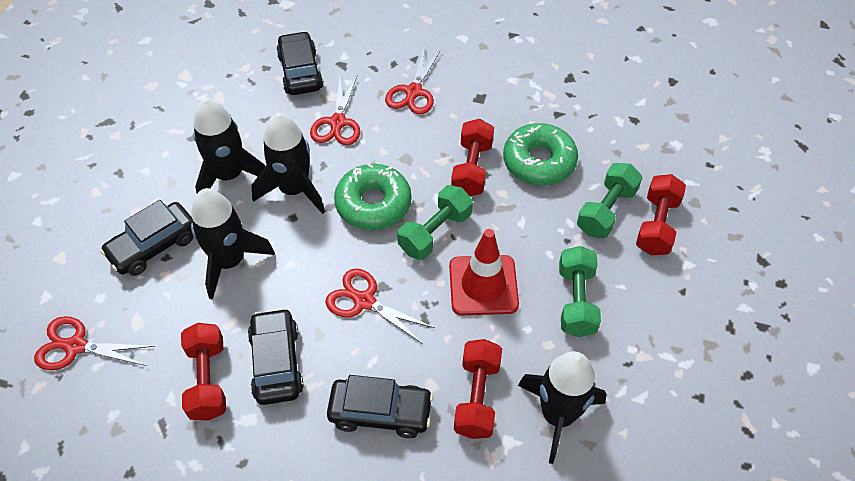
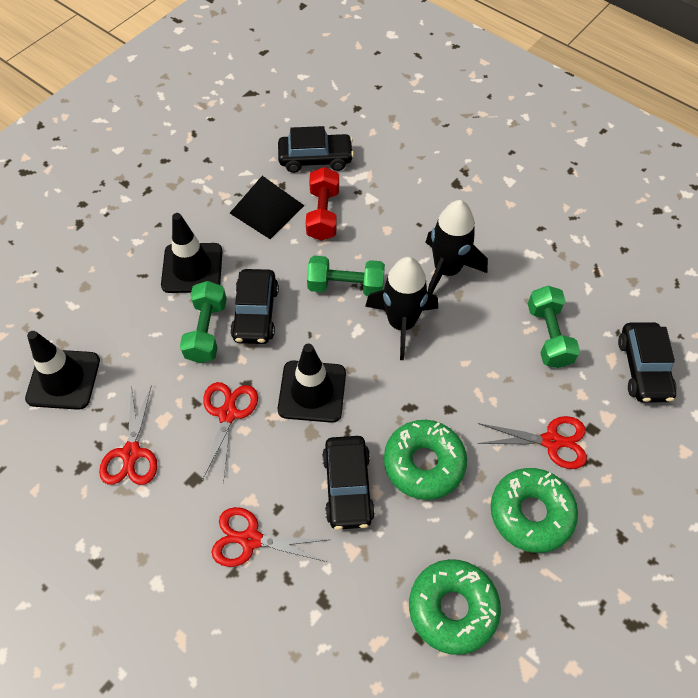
black pyramid: 0 -> 1
black rocket: 4 -> 2
black traffic cone: 0 -> 3
green donut: 2 -> 3
red dumbbell: 4 -> 1
red traffic cone: 1 -> 0

